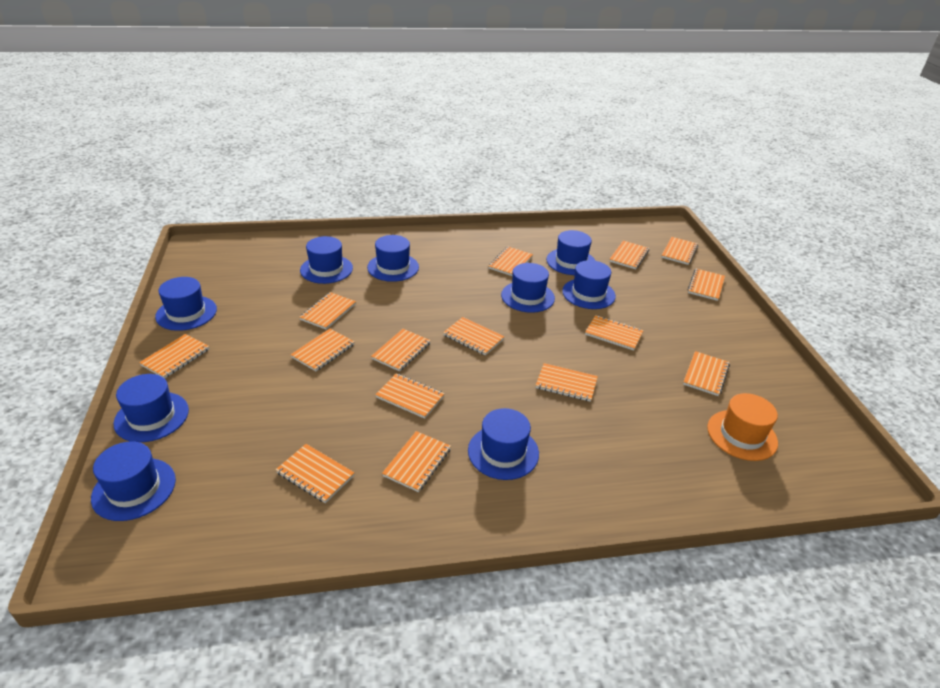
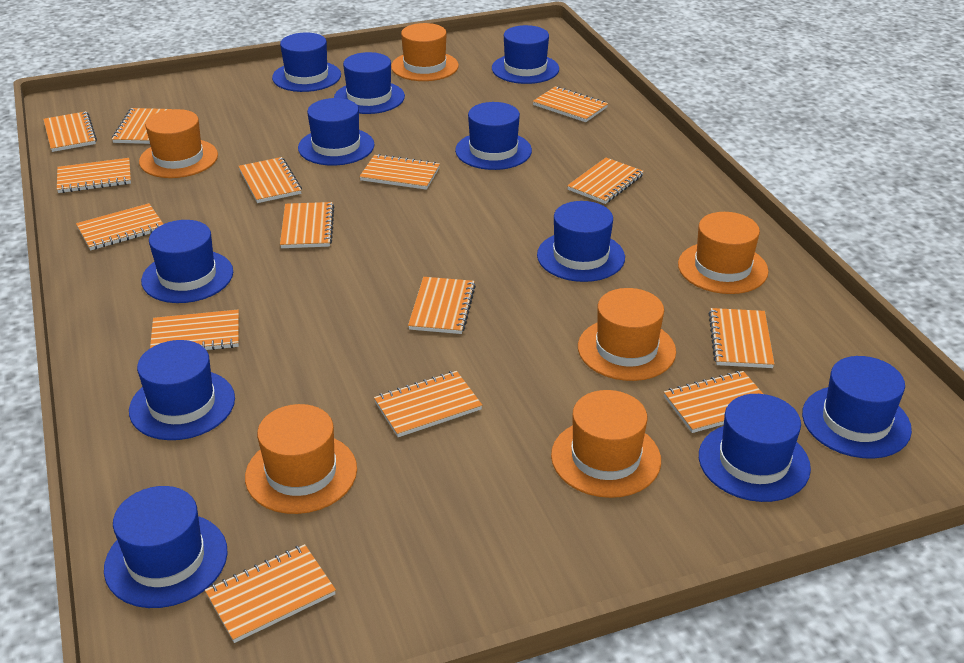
blue hat: 9 -> 11
orange hat: 1 -> 6

